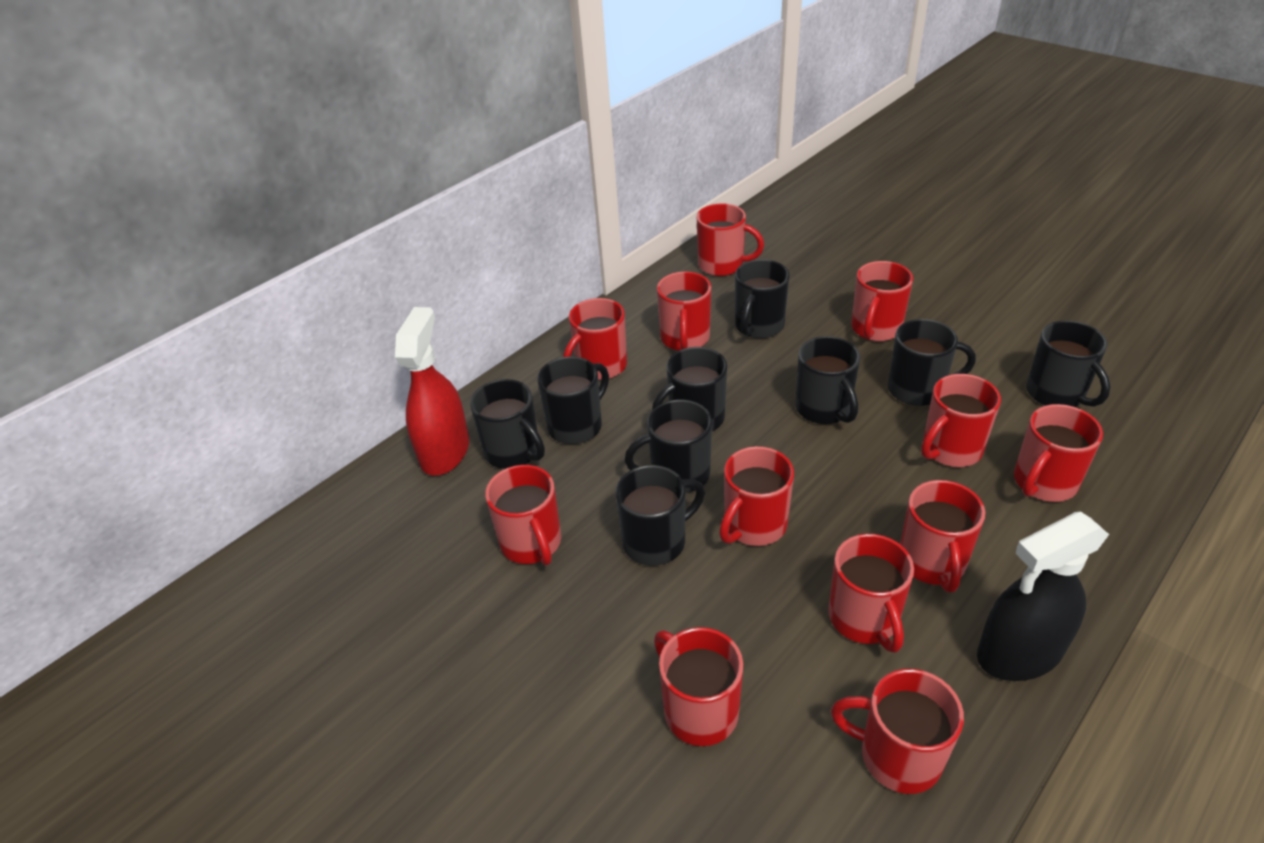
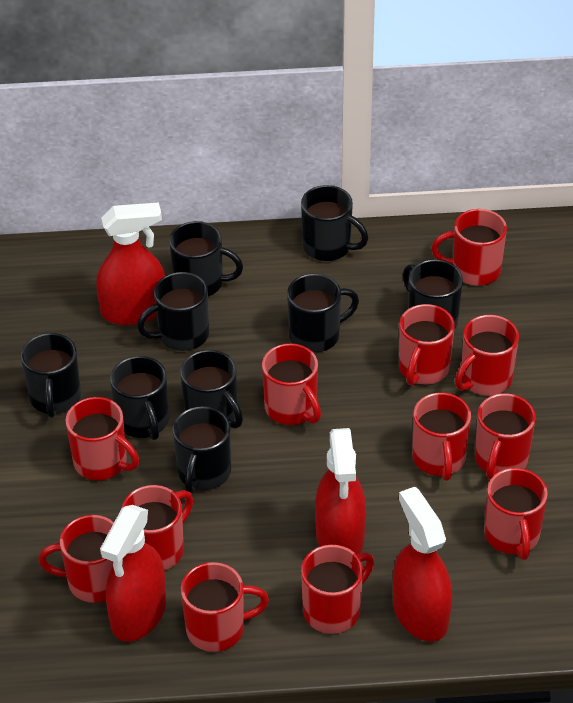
black spray bottle: 1 -> 0
red spray bottle: 1 -> 4

